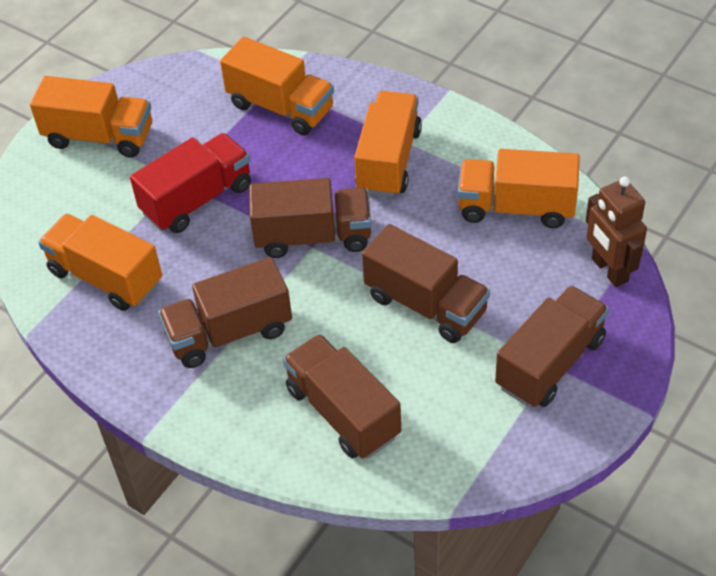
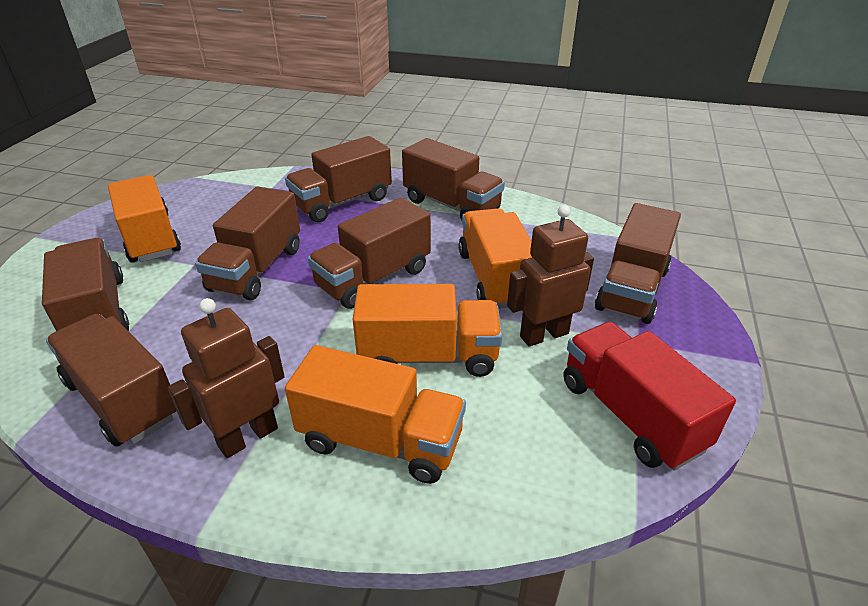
brown robot: 1 -> 2
brown truck: 5 -> 7
orange truck: 5 -> 4

